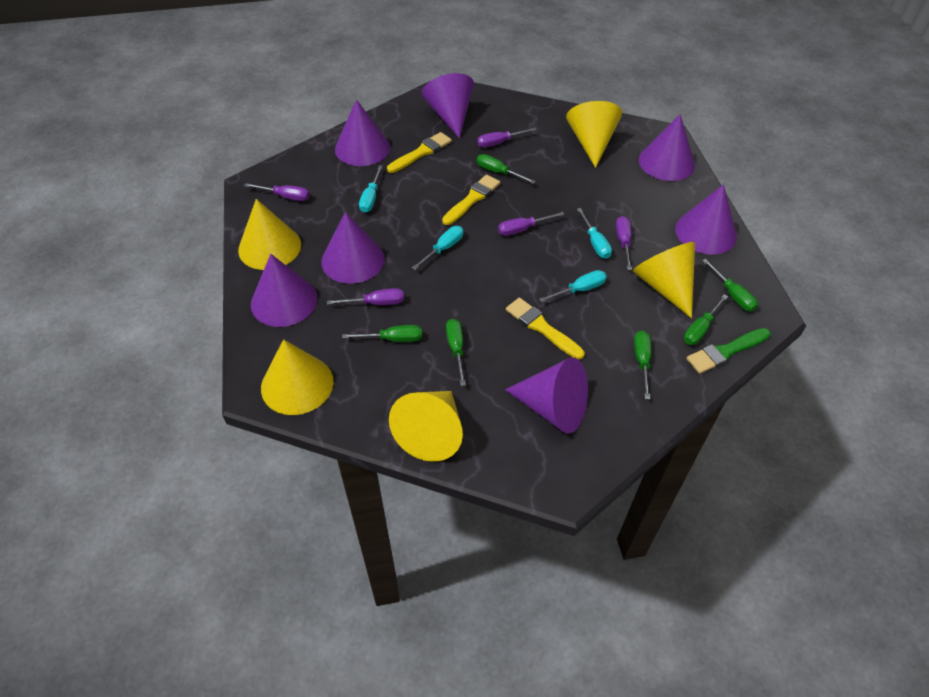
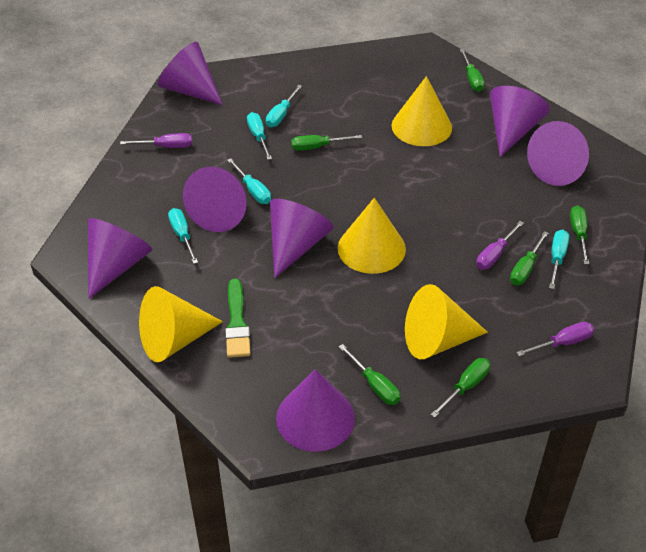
purple screwdriver: 5 -> 3
turquoise screwdriver: 4 -> 5
yellow brush: 3 -> 0
yellow cone: 5 -> 4

